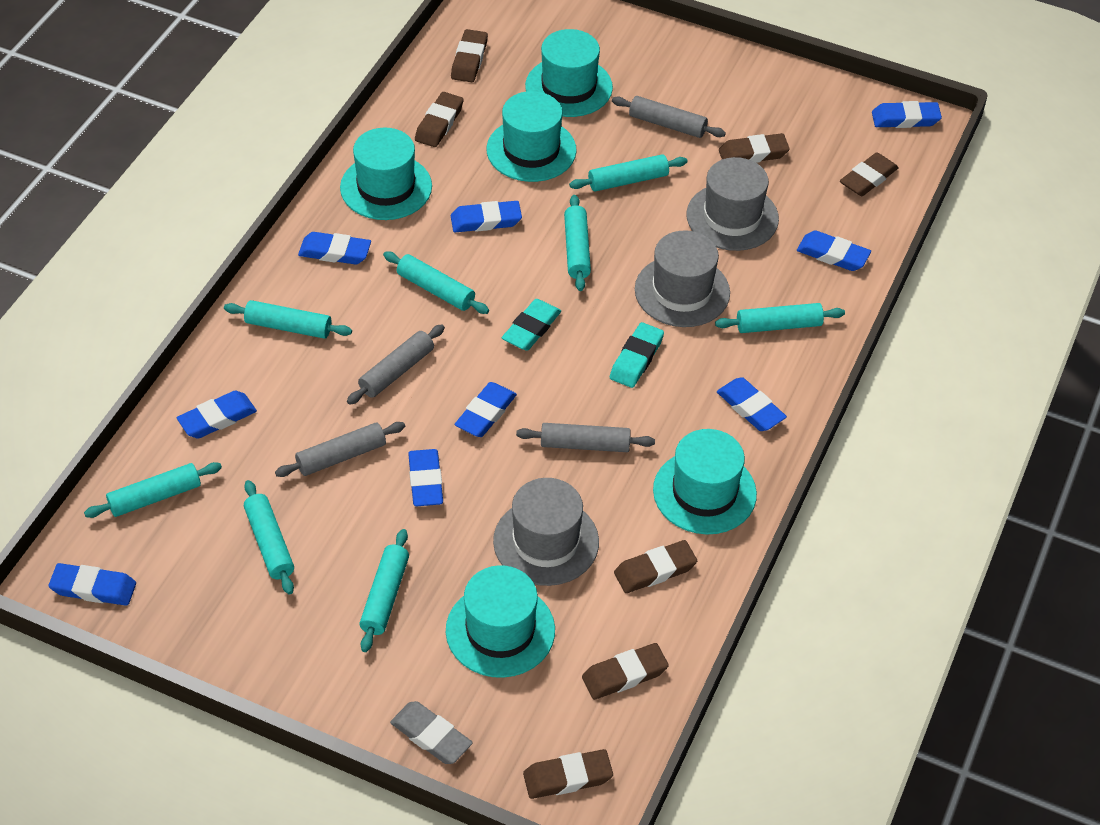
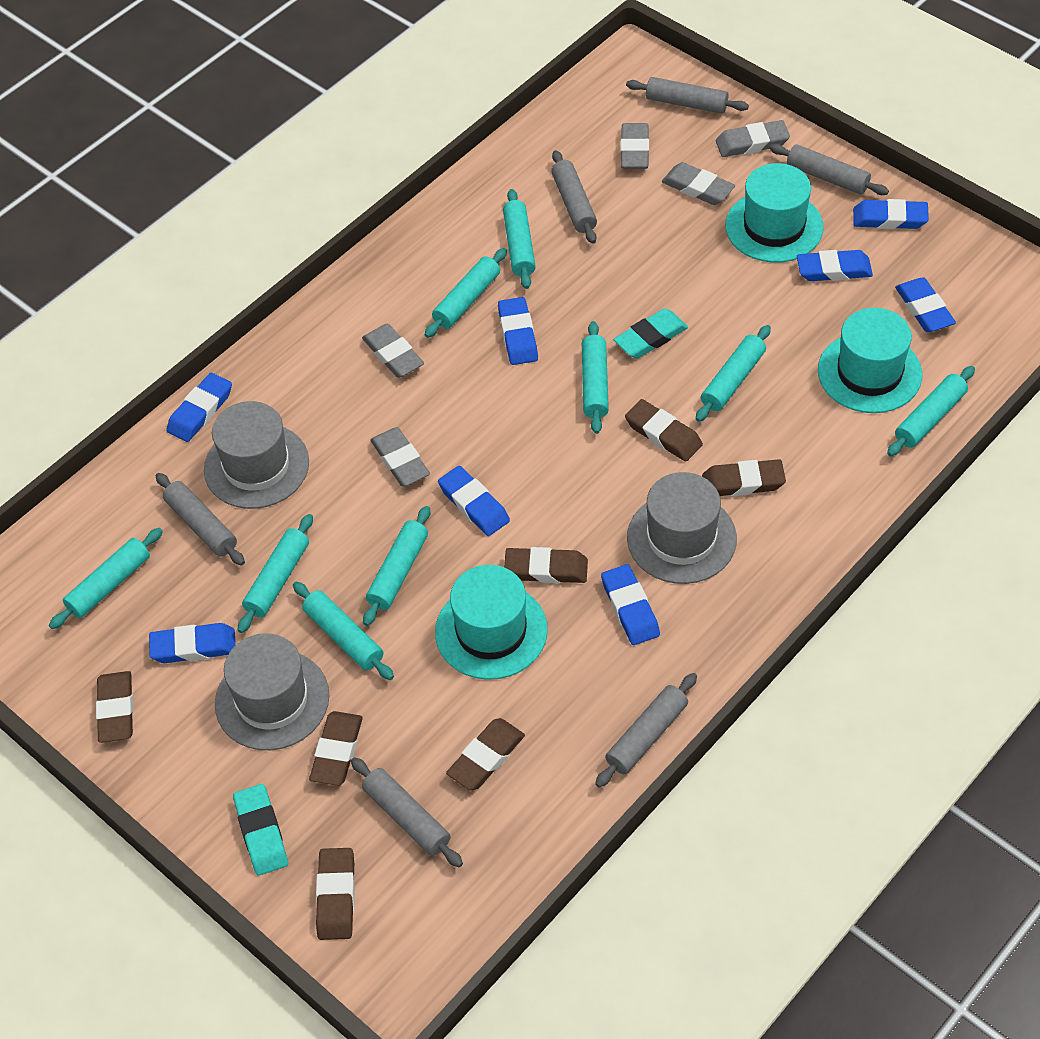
blue eraser: 9 -> 8
grey eraser: 1 -> 5
grey rolling pin: 4 -> 6
turquoise hat: 5 -> 3
turquoise rolling pin: 8 -> 9

